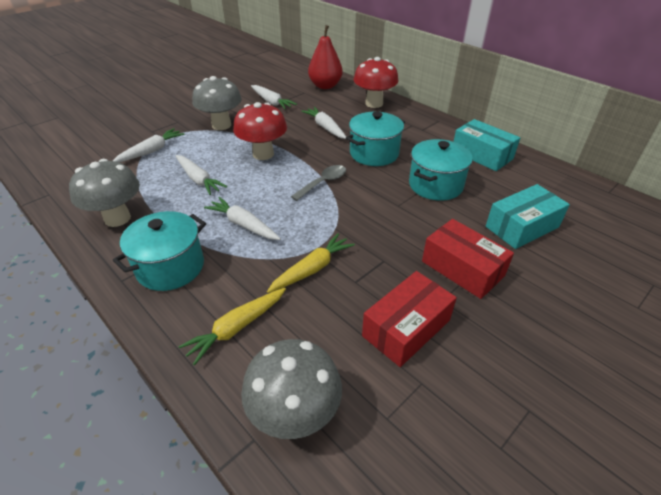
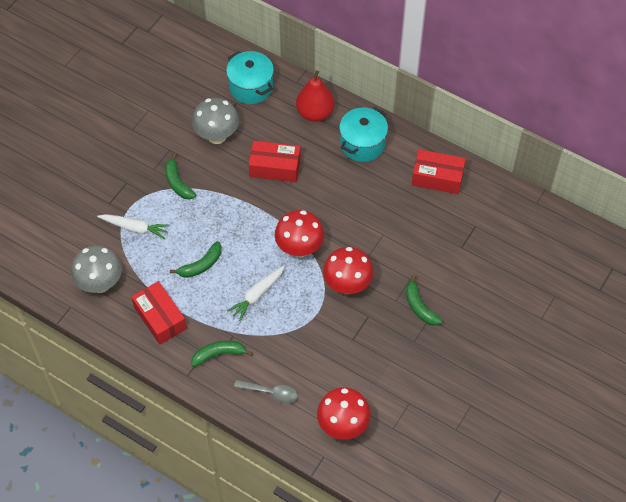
green banana: 0 -> 4
grey mushroom: 3 -> 2
red box: 2 -> 3
red mushroom: 2 -> 3
turquoise box: 2 -> 0
turquoise pot: 3 -> 2
white carrot: 5 -> 2
yellow carrot: 2 -> 0

